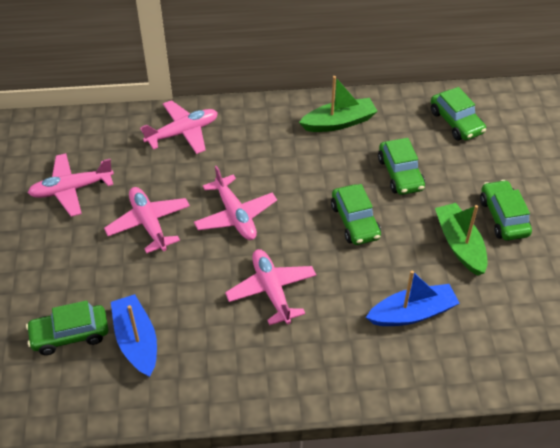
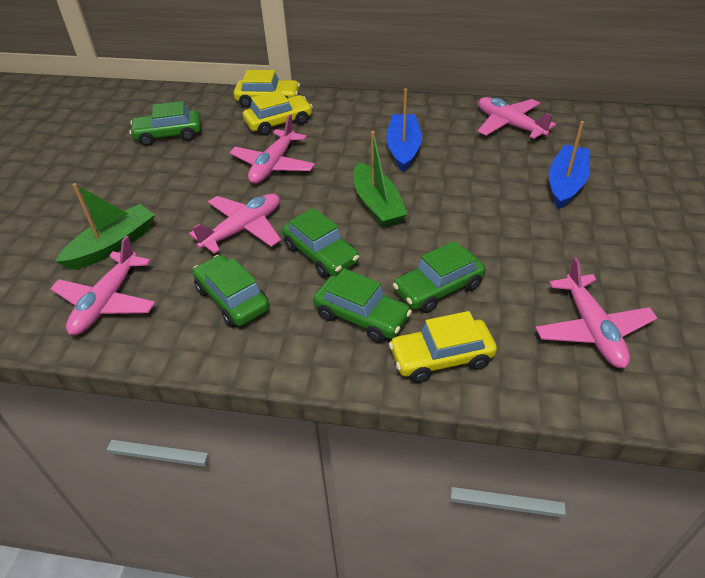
yellow car: 0 -> 3

